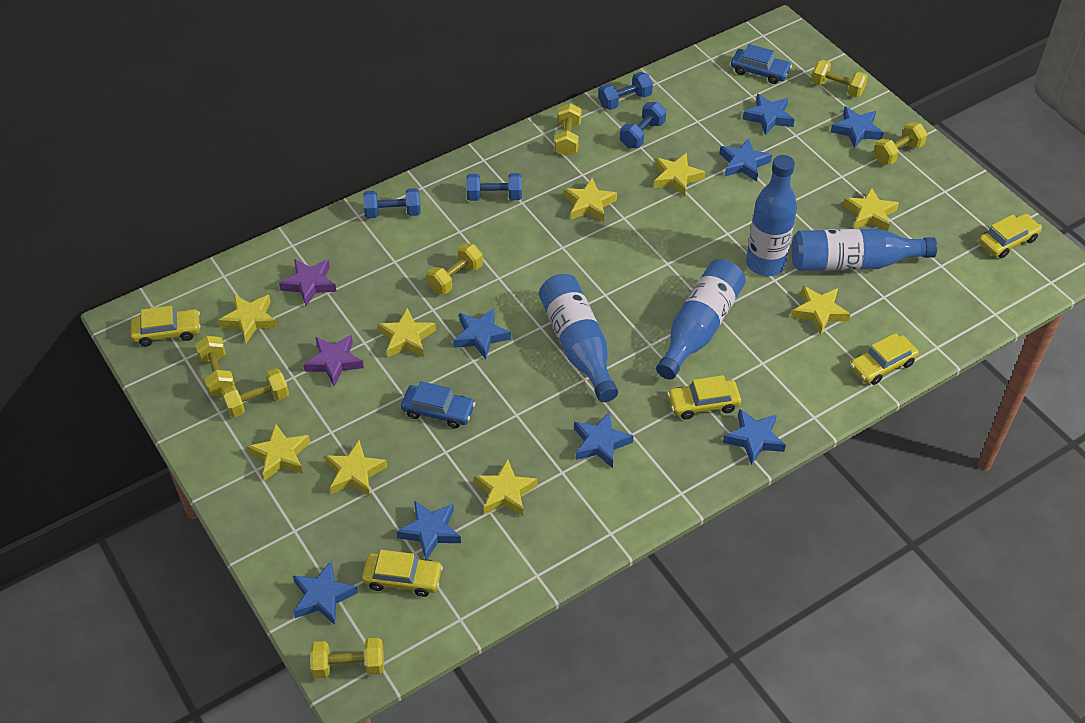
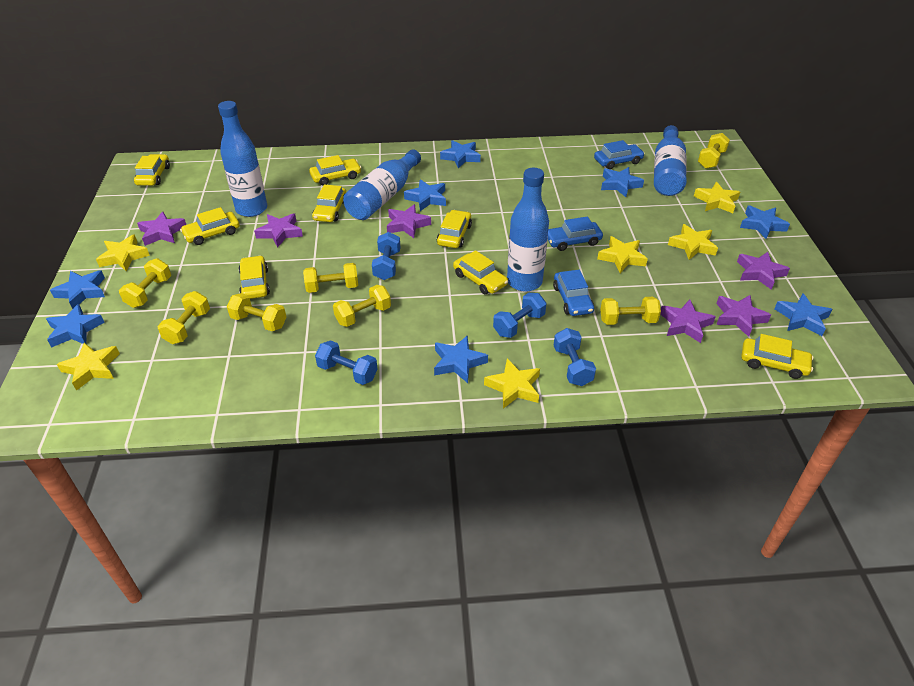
blue car: 2 -> 3
purple star: 2 -> 6
yellow car: 5 -> 8
yellow star: 9 -> 6

